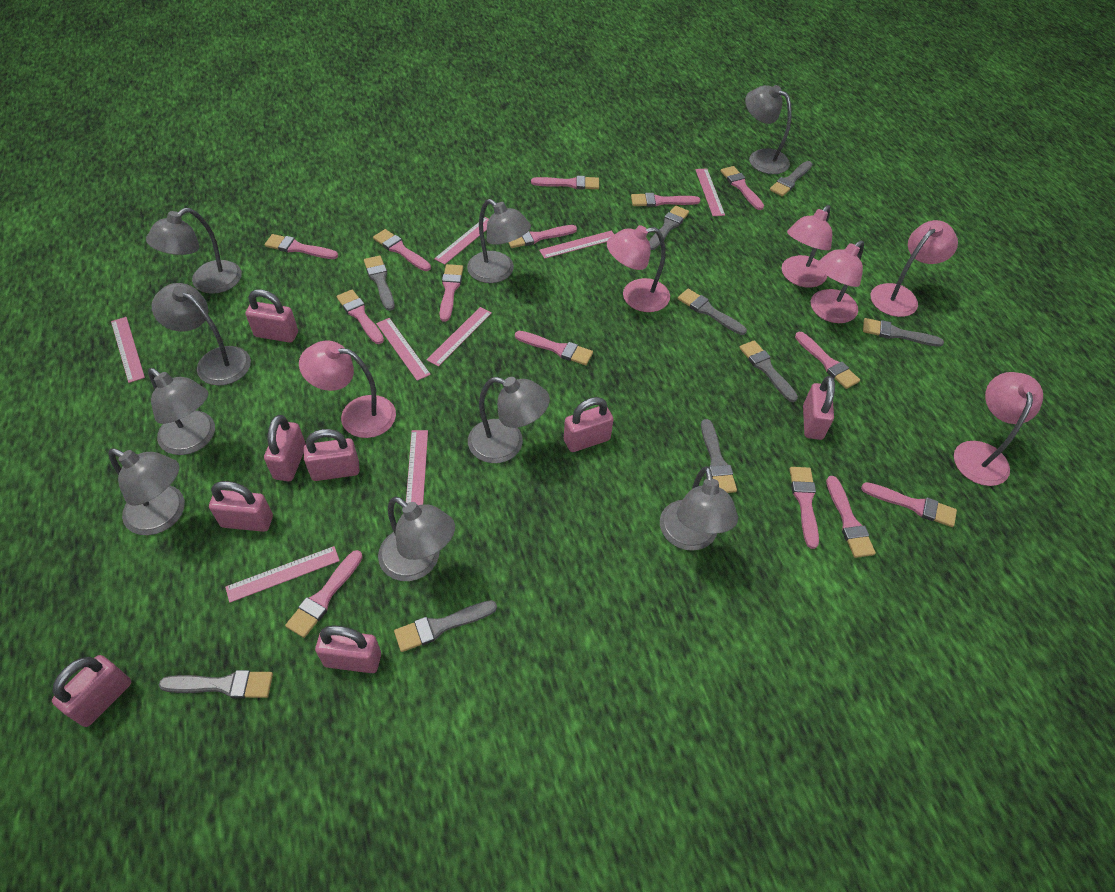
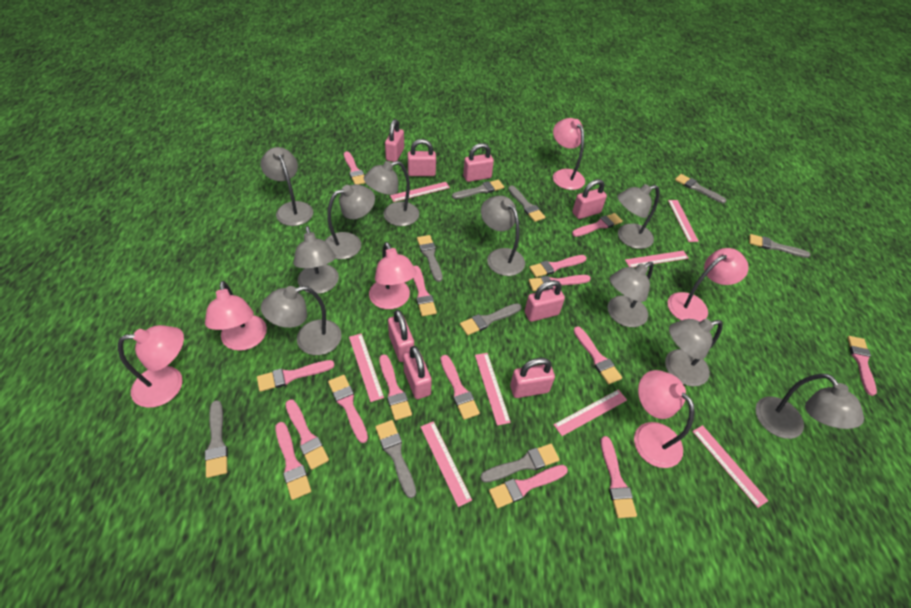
grey lamp: 9 -> 10
pink brush: 14 -> 15

